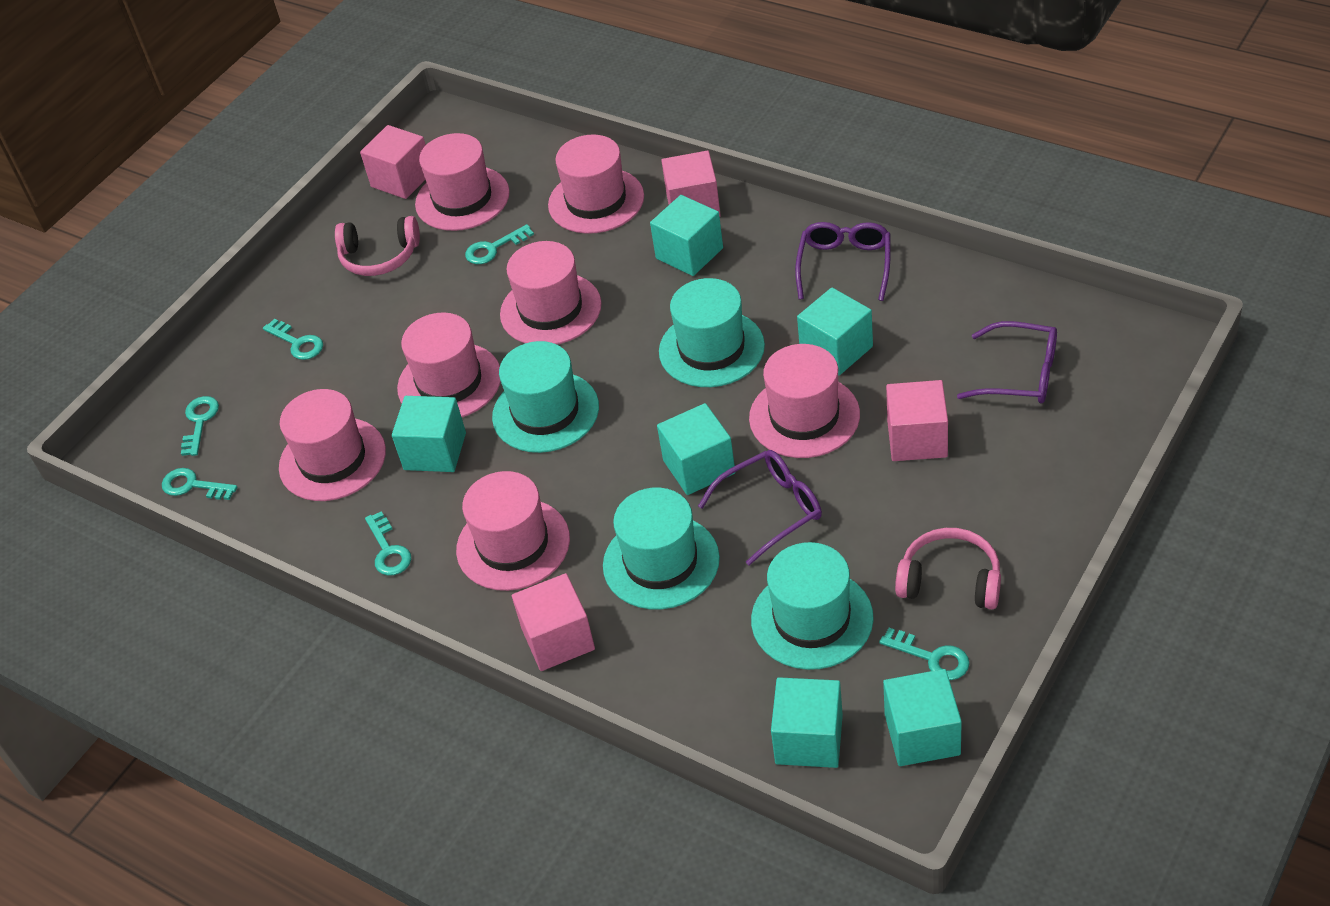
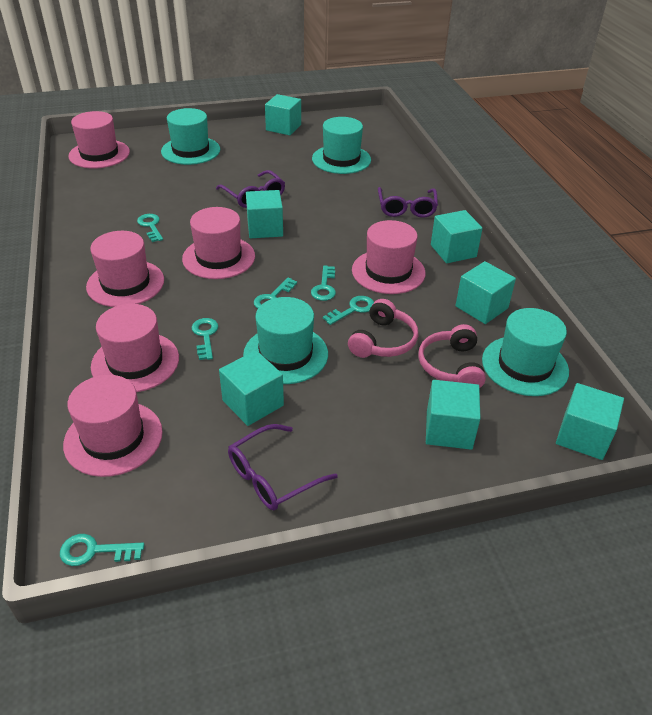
pink cube: 4 -> 0
pink hat: 7 -> 6
turquoise cube: 6 -> 7

